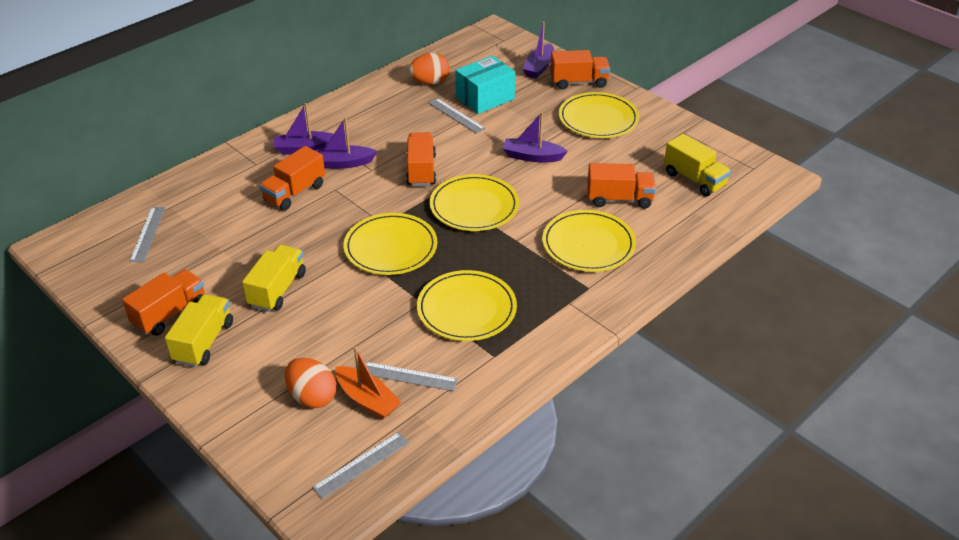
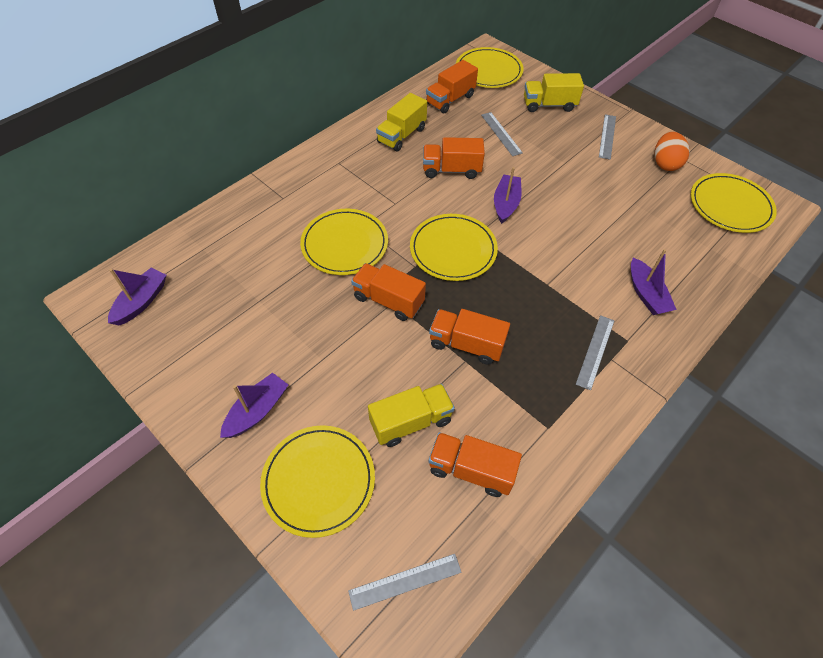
orange boat: 1 -> 0
orange egg: 2 -> 1
turquoise box: 1 -> 0

